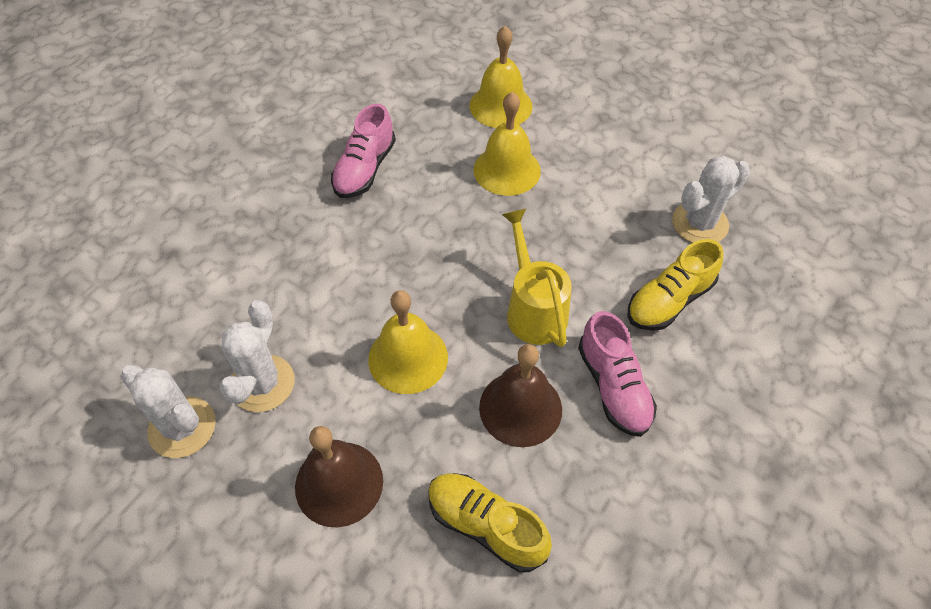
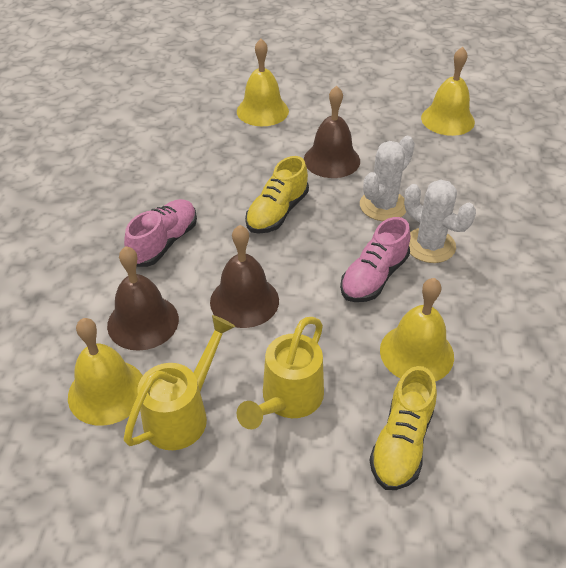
brown bell: 2 -> 3
white cactus: 3 -> 2
yellow bell: 3 -> 4
yellow watering can: 1 -> 2

